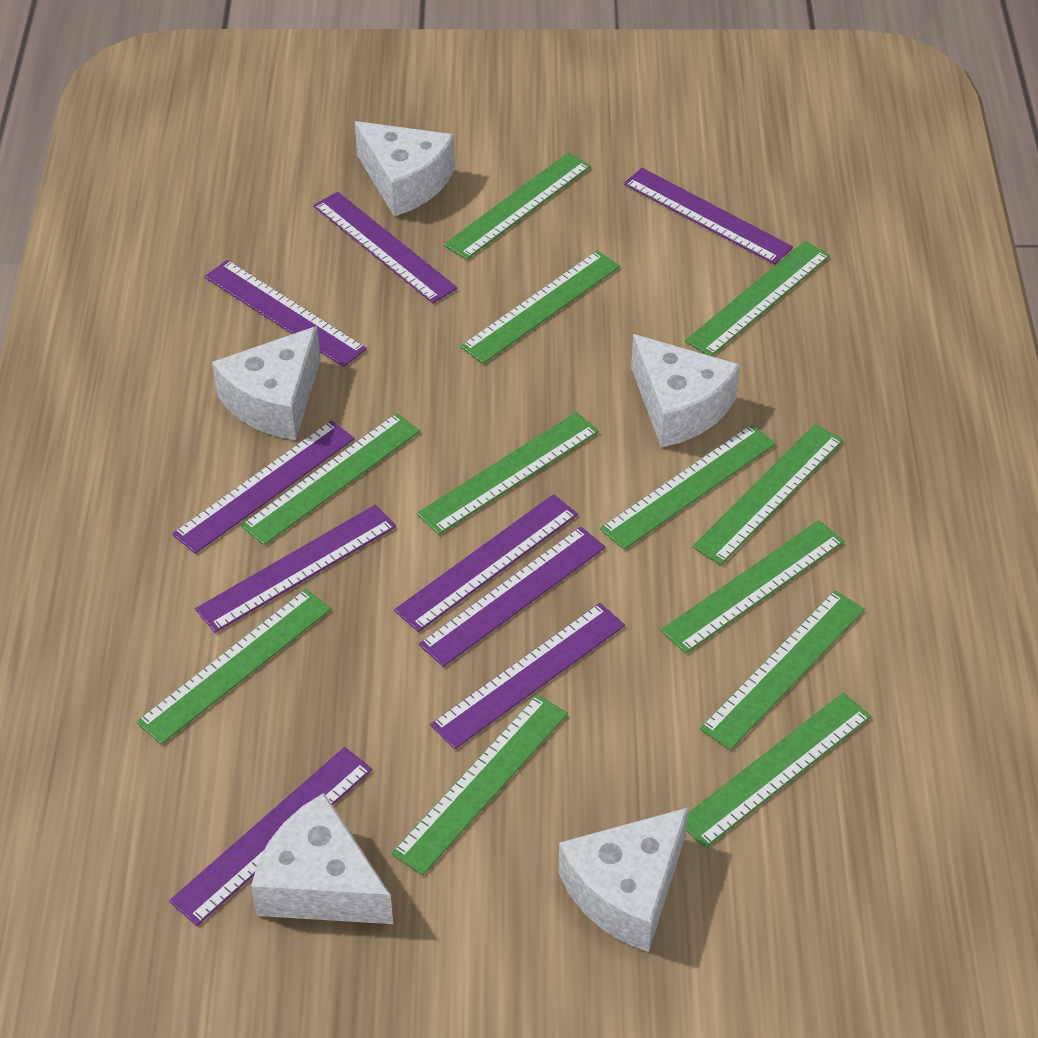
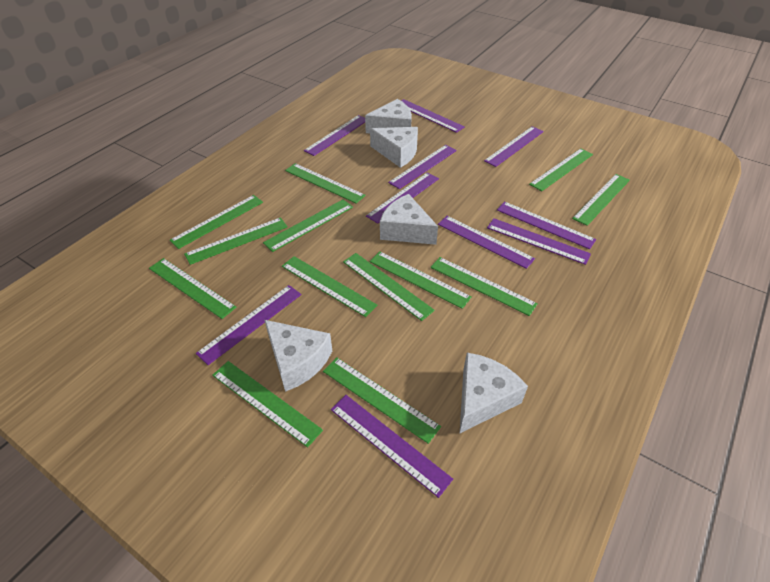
green ruler: 12 -> 13
purple ruler: 9 -> 10

